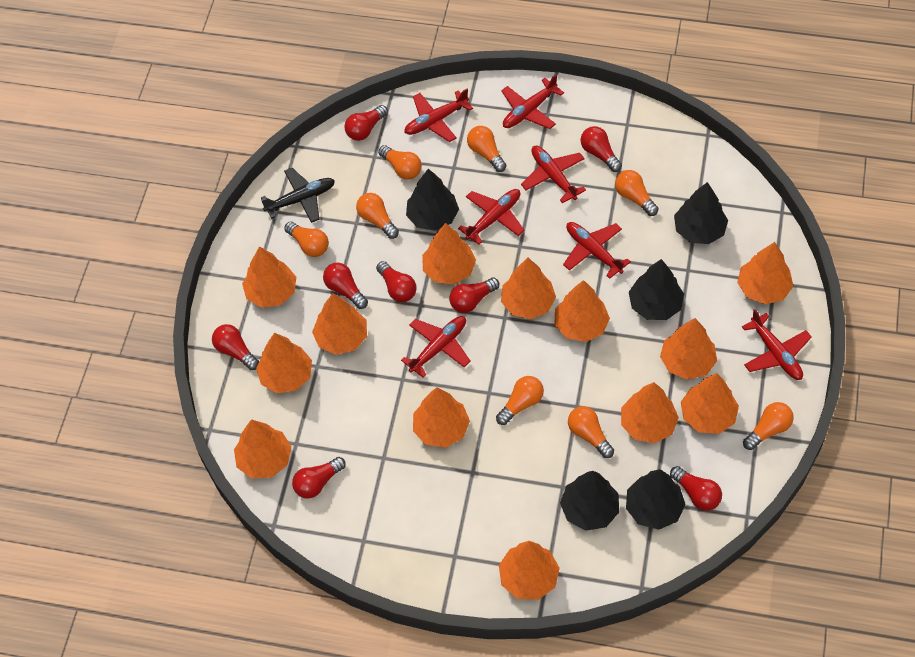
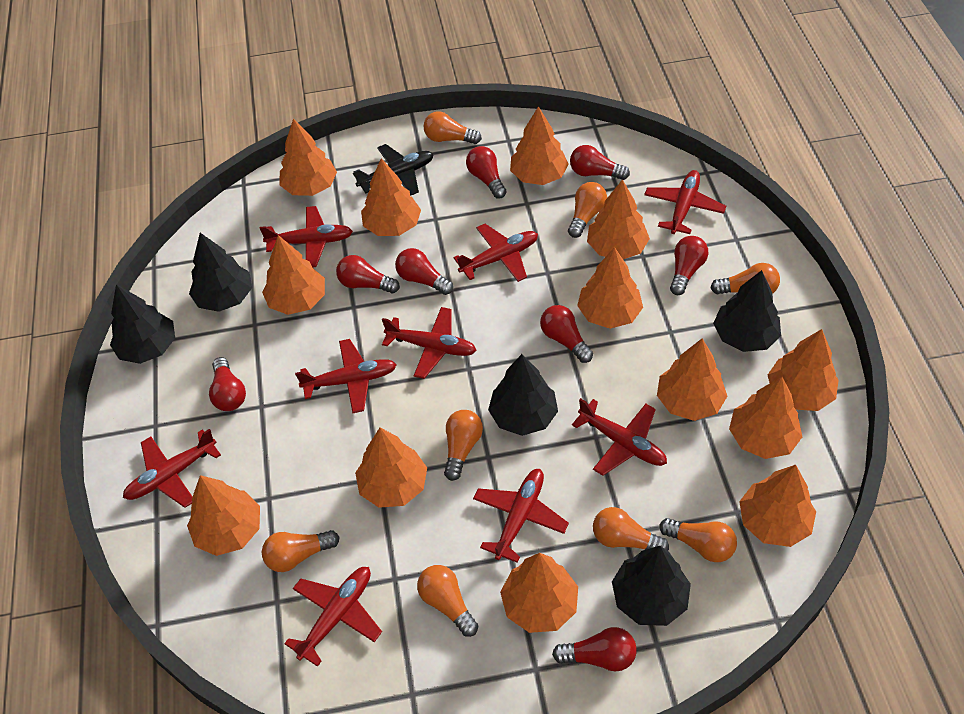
red plane: 7 -> 9

